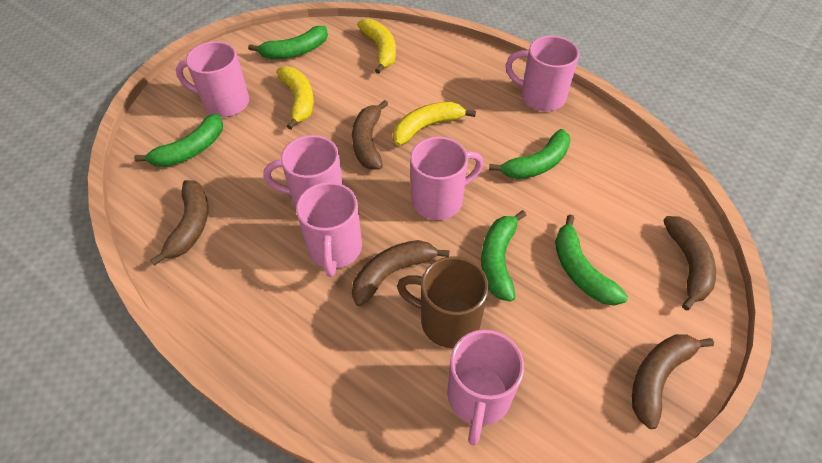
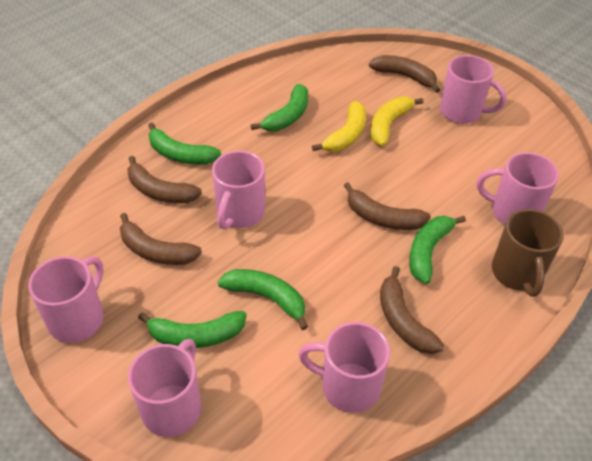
yellow banana: 3 -> 2

